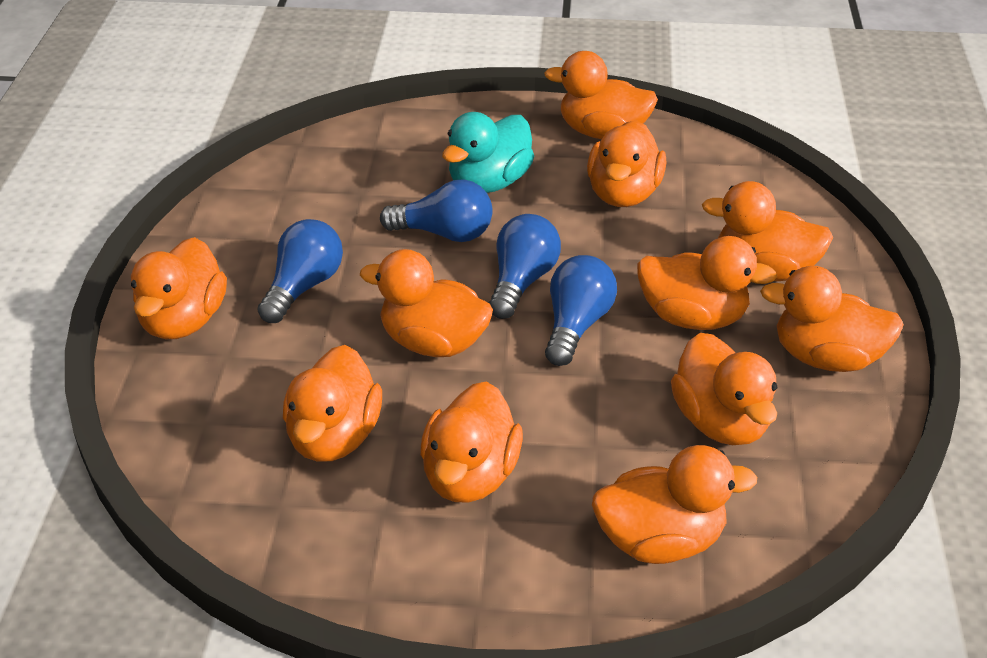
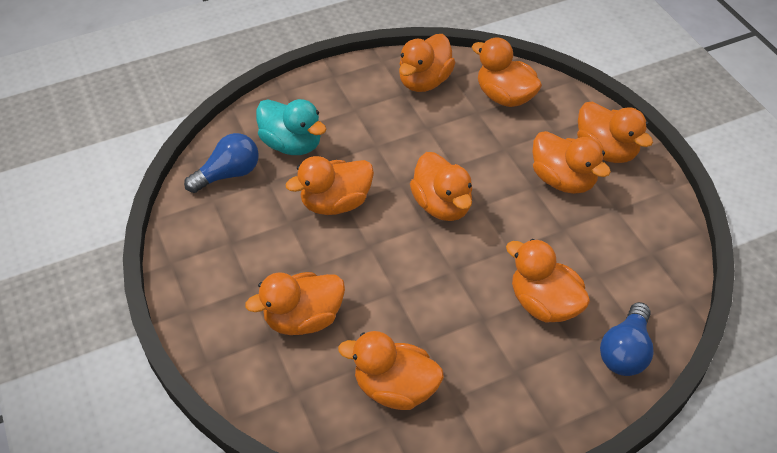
blue light bulb: 4 -> 2
orange duck: 11 -> 9

